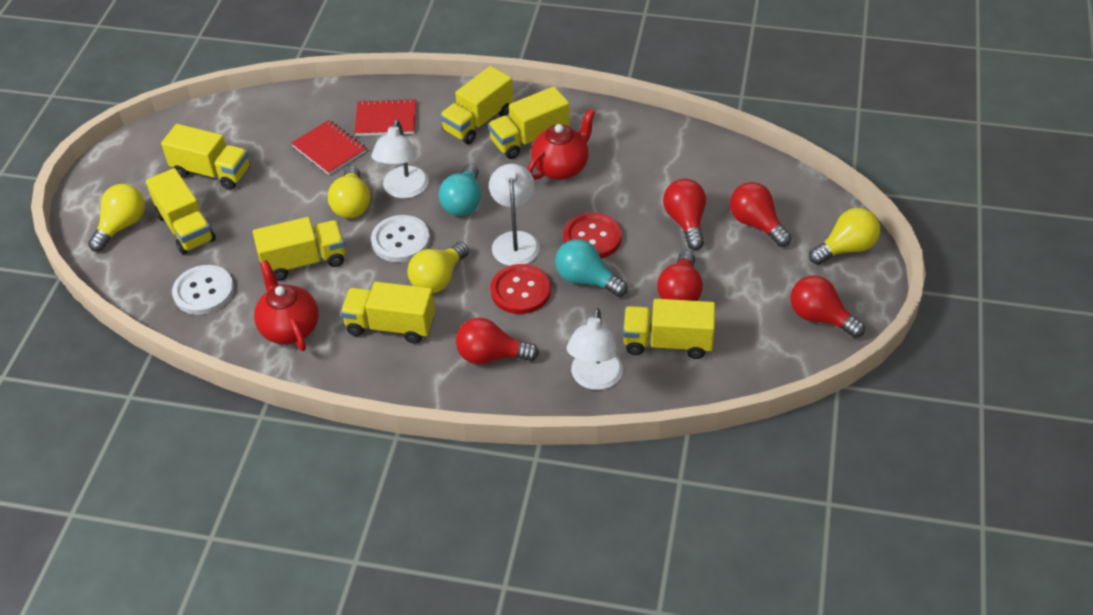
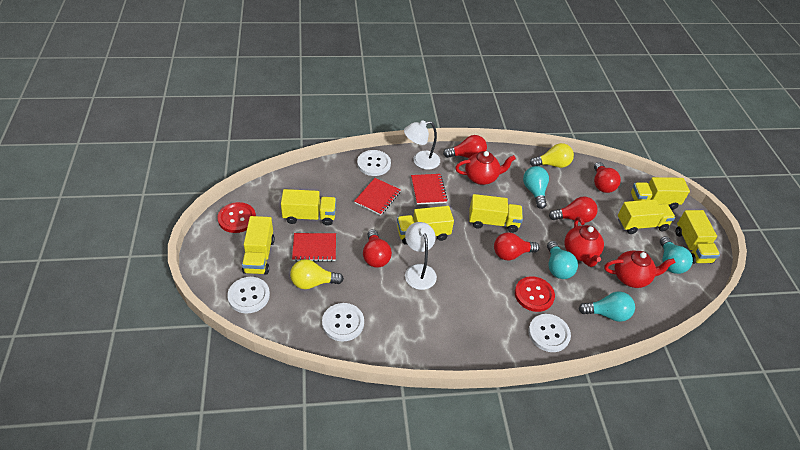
red notebook: 2 -> 3
red teapot: 2 -> 3
turquoise light bulb: 2 -> 4
white button: 2 -> 4
white lamp: 3 -> 2
yellow light bulb: 4 -> 2

